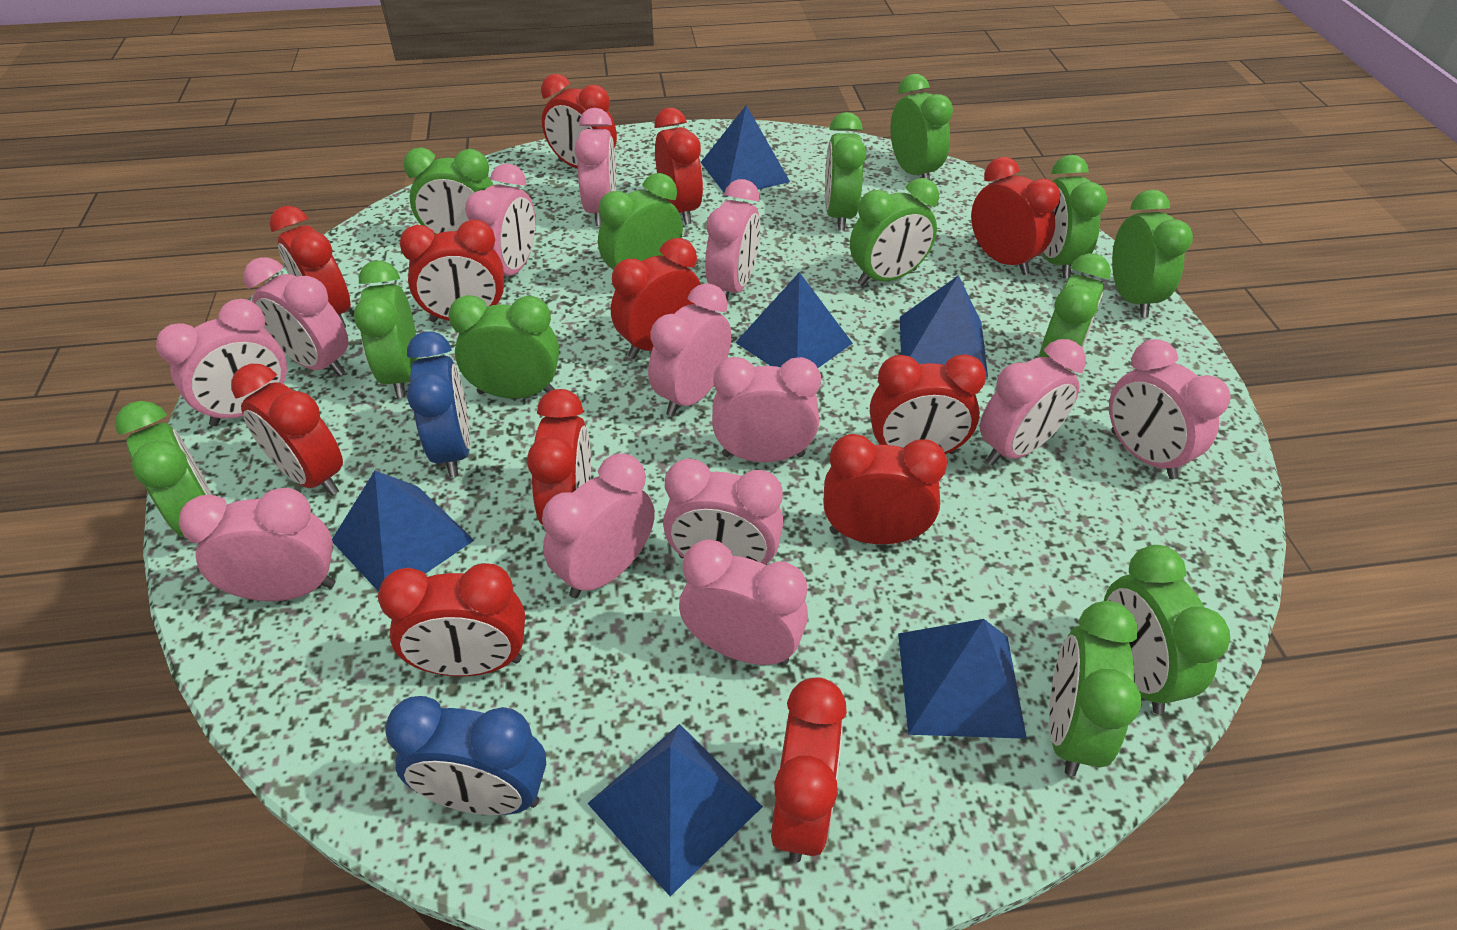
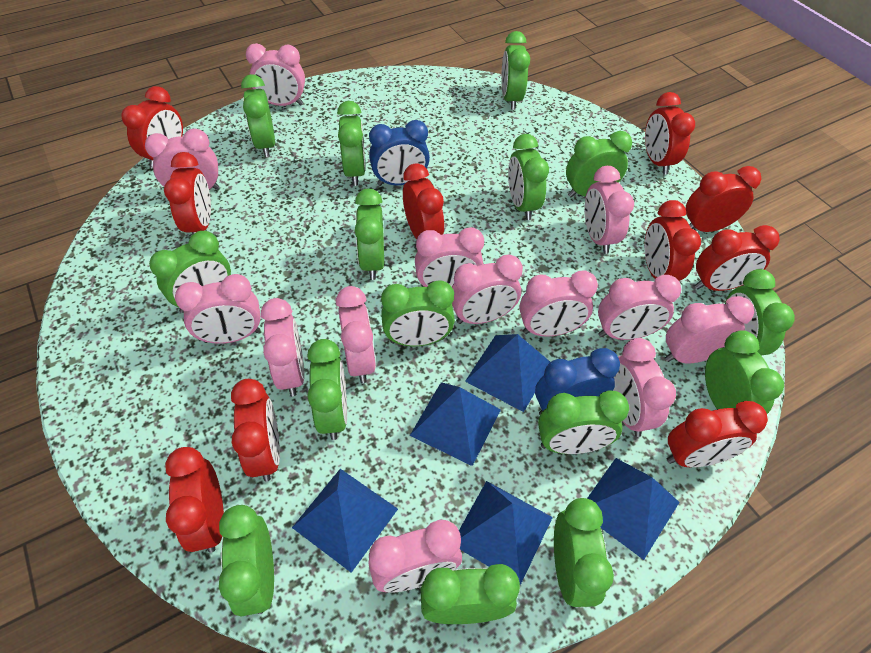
blue pyramid: 6 -> 5
green clock: 13 -> 15
red clock: 12 -> 10

